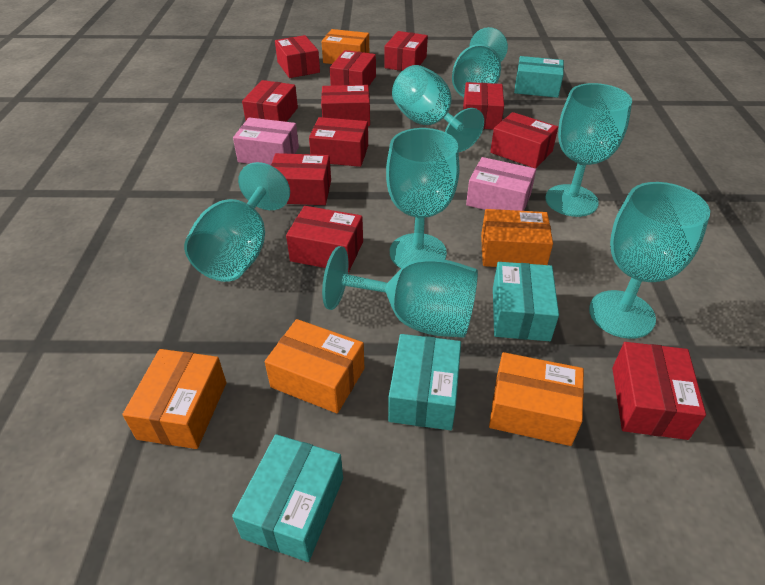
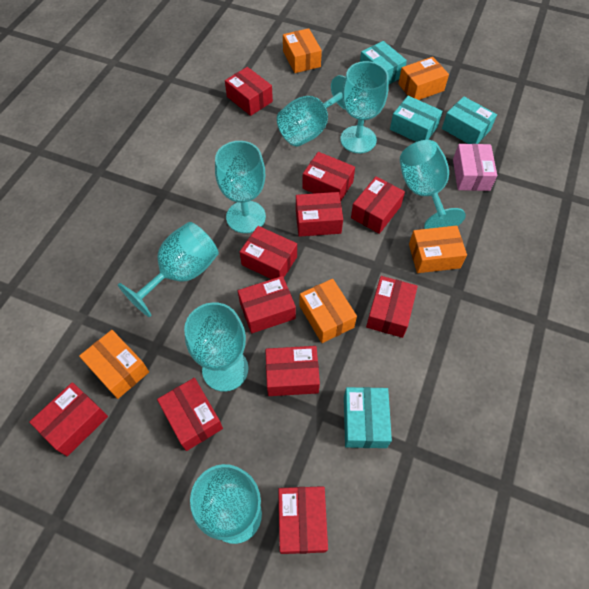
pink box: 2 -> 1

